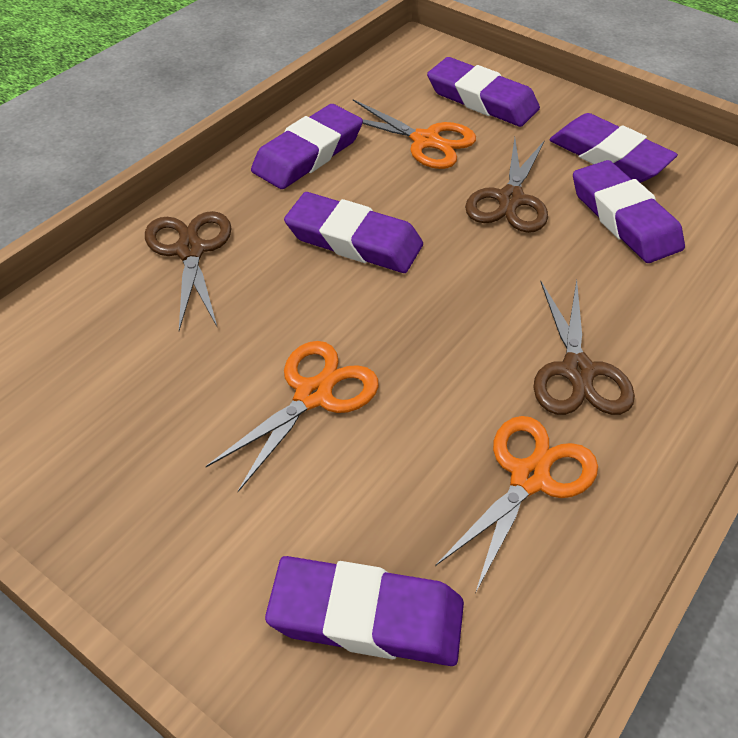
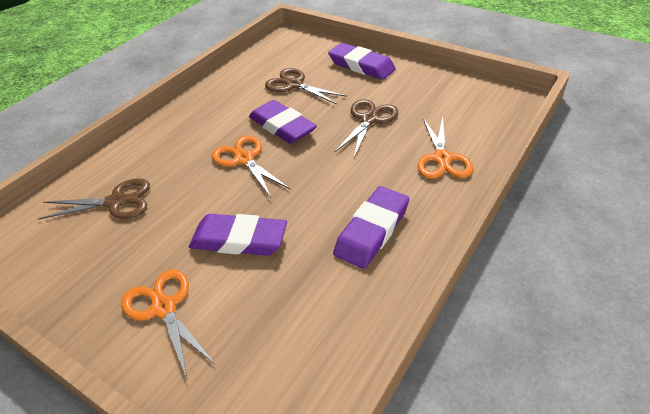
purple eraser: 6 -> 4

